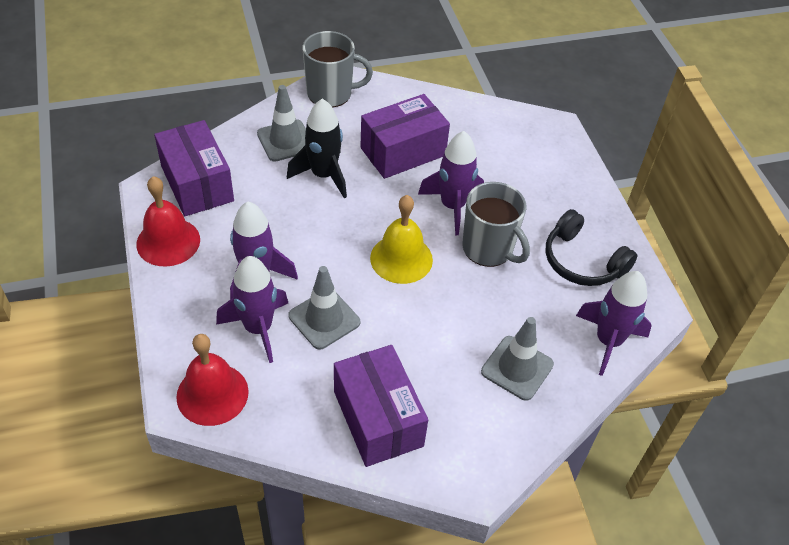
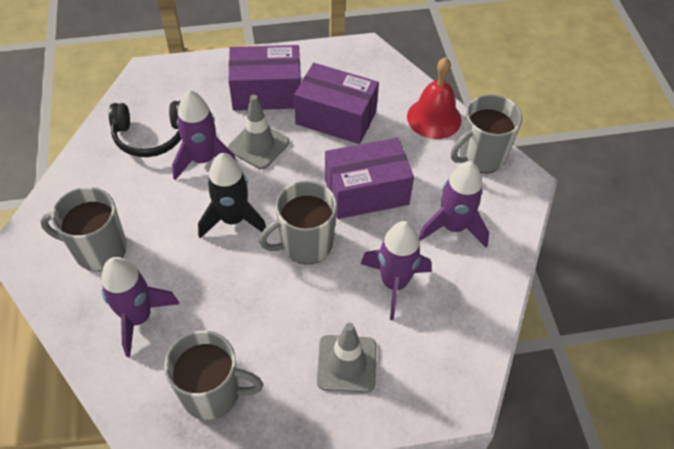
grey mug: 2 -> 4
grey traffic cone: 3 -> 2
red bell: 2 -> 1
yellow bell: 1 -> 0

